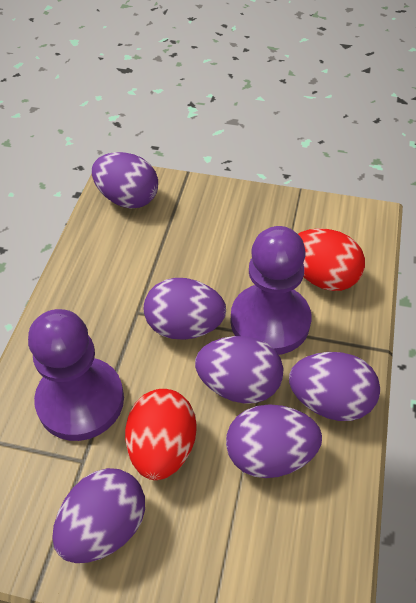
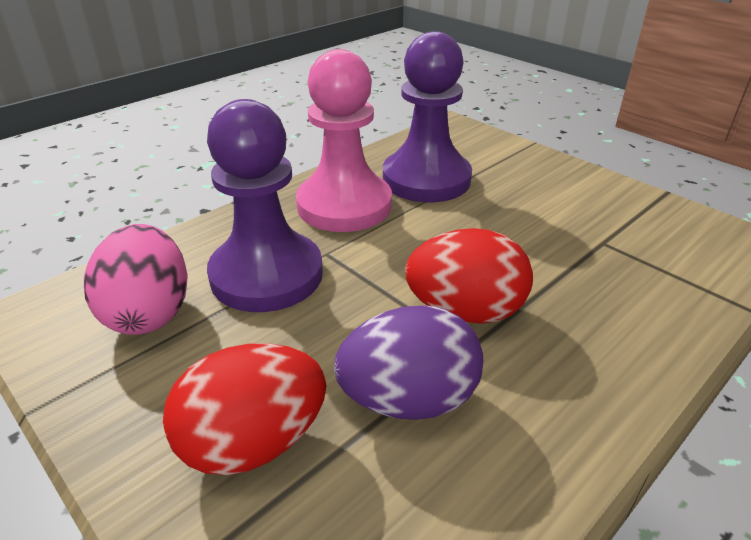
pink egg: 0 -> 1
pink pawn: 0 -> 1
purple egg: 6 -> 1

